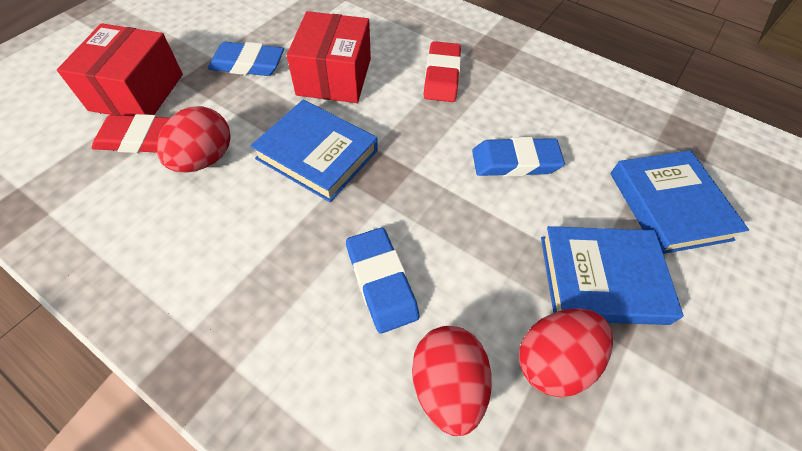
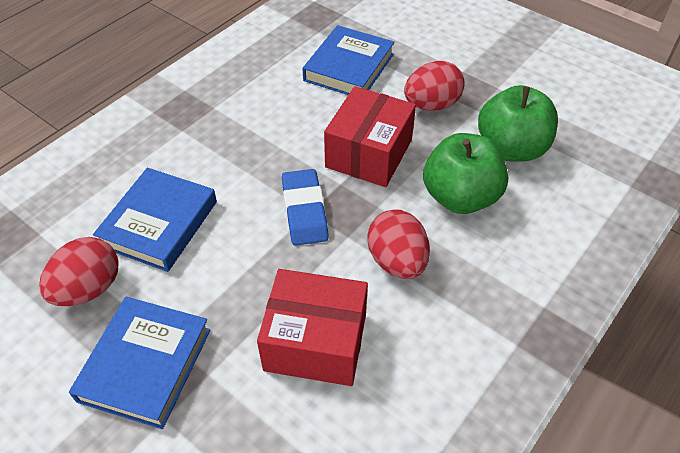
blue eraser: 3 -> 1
green apple: 0 -> 2
red eraser: 2 -> 0

